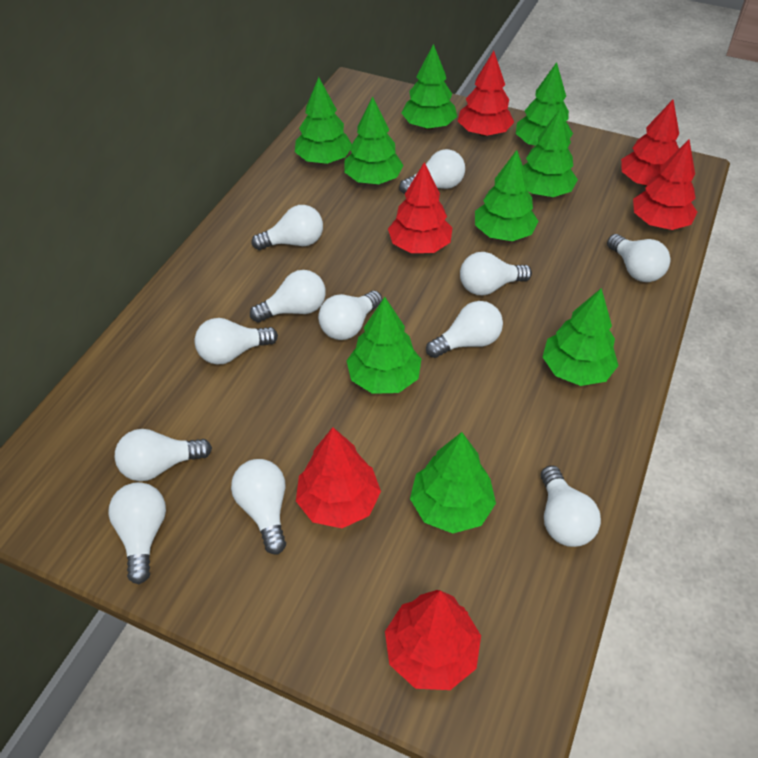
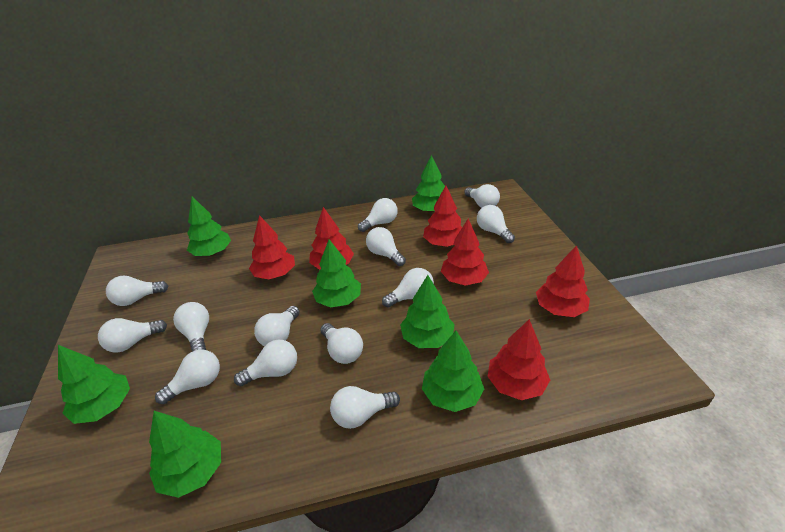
green tree: 9 -> 7
white light bulb: 12 -> 13

